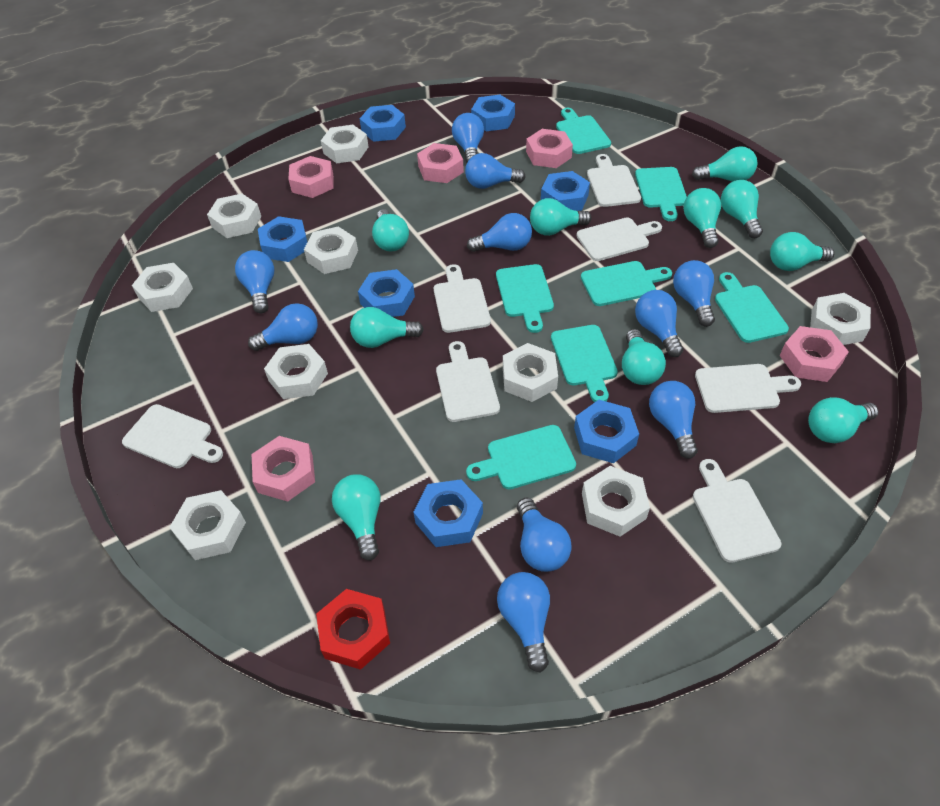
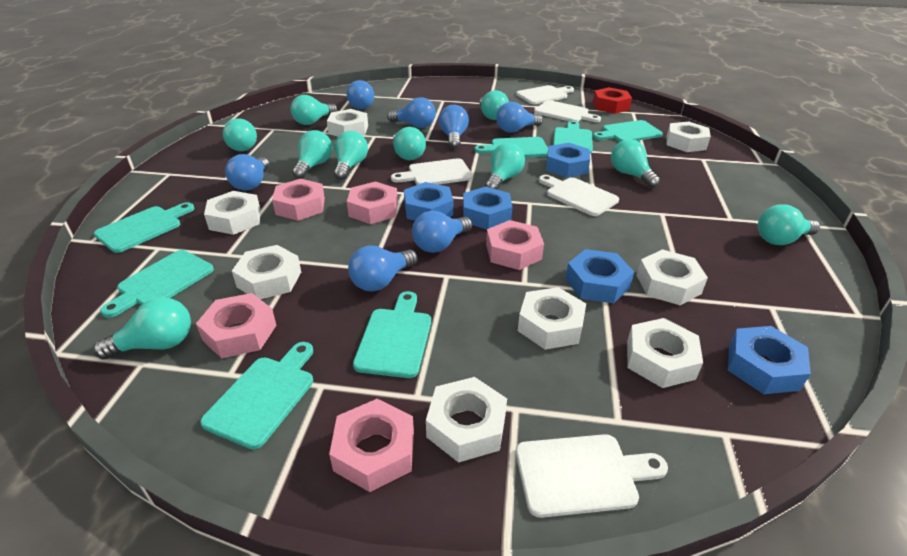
blue light bulb: 10 -> 7
blue nut: 7 -> 5
white cutting board: 7 -> 5
white nut: 9 -> 8

